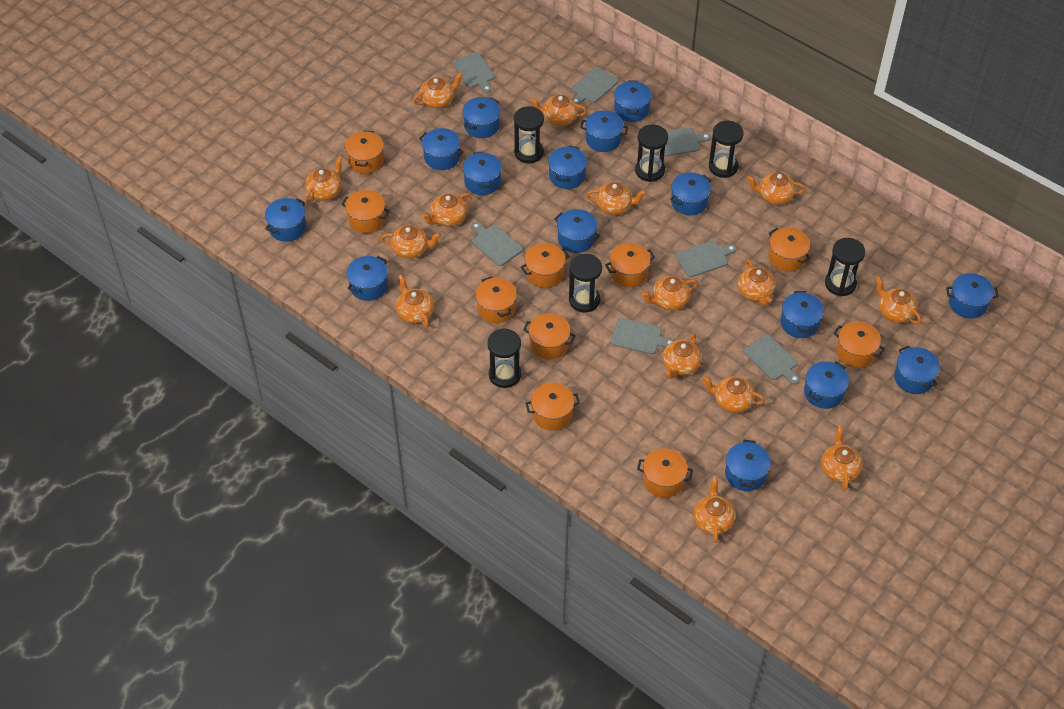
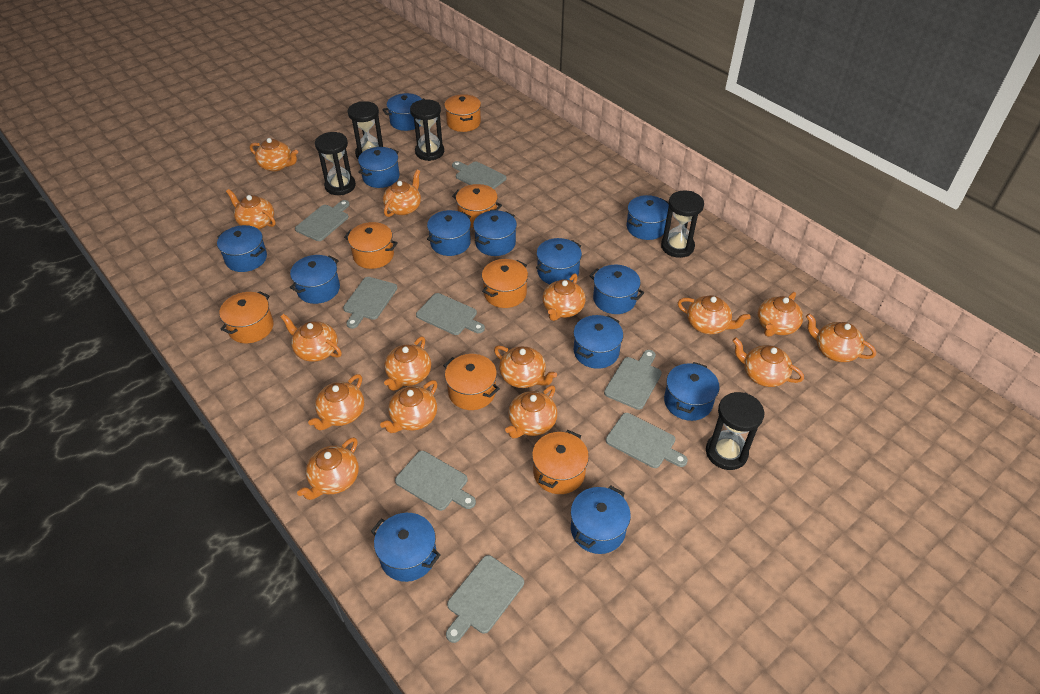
black hourglass: 6 -> 5
blue pot: 15 -> 13
grey cutting board: 7 -> 8
orange pot: 10 -> 7

